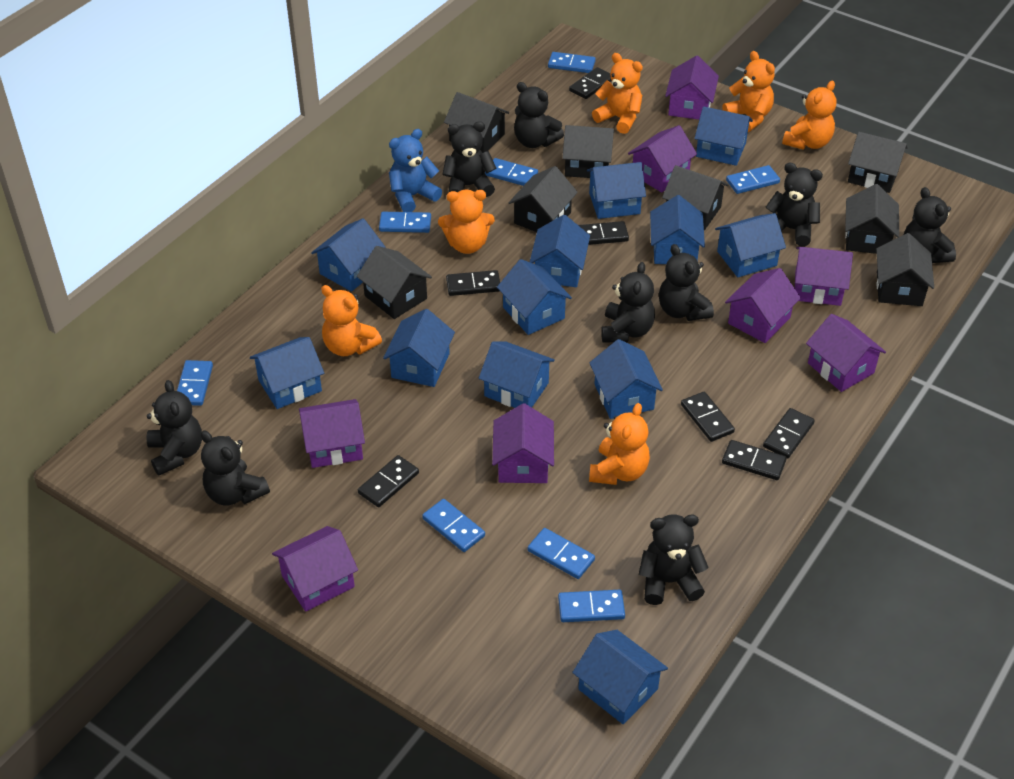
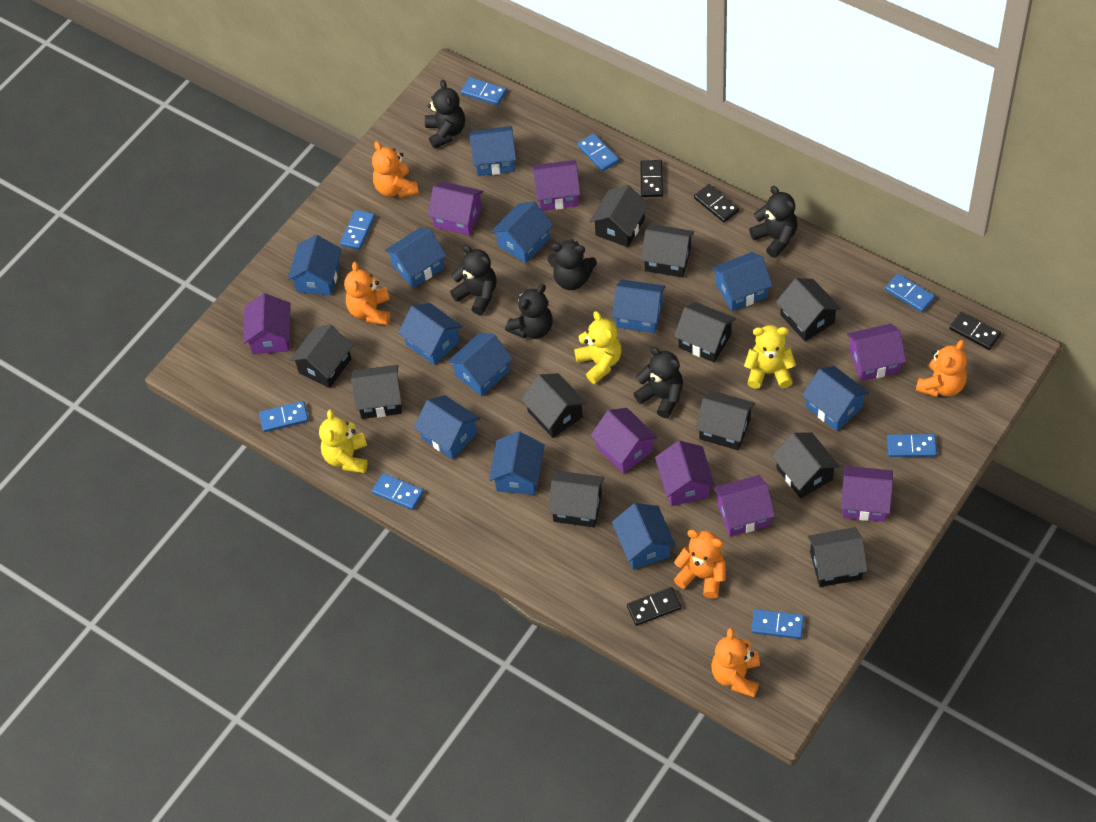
black domino: 7 -> 4
black house: 8 -> 11
black teddy bear: 9 -> 6
blue teddy bear: 1 -> 0
orange teddy bear: 6 -> 5
yellow teddy bear: 0 -> 3

